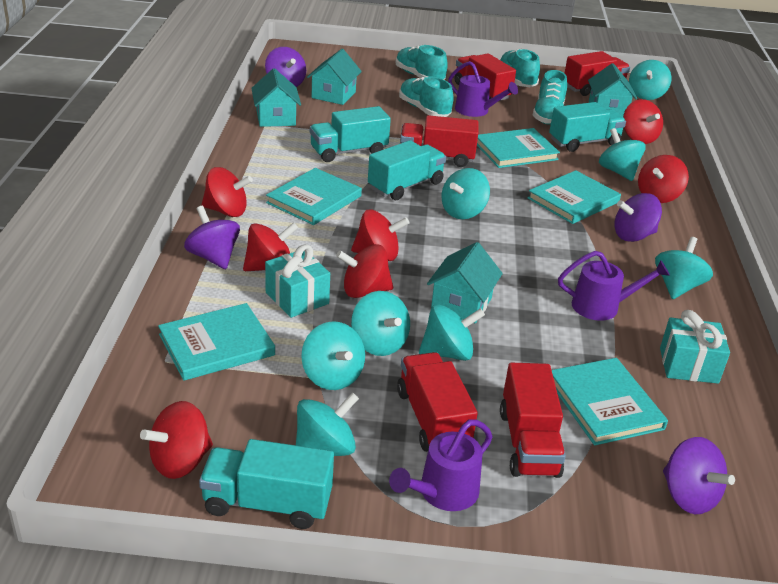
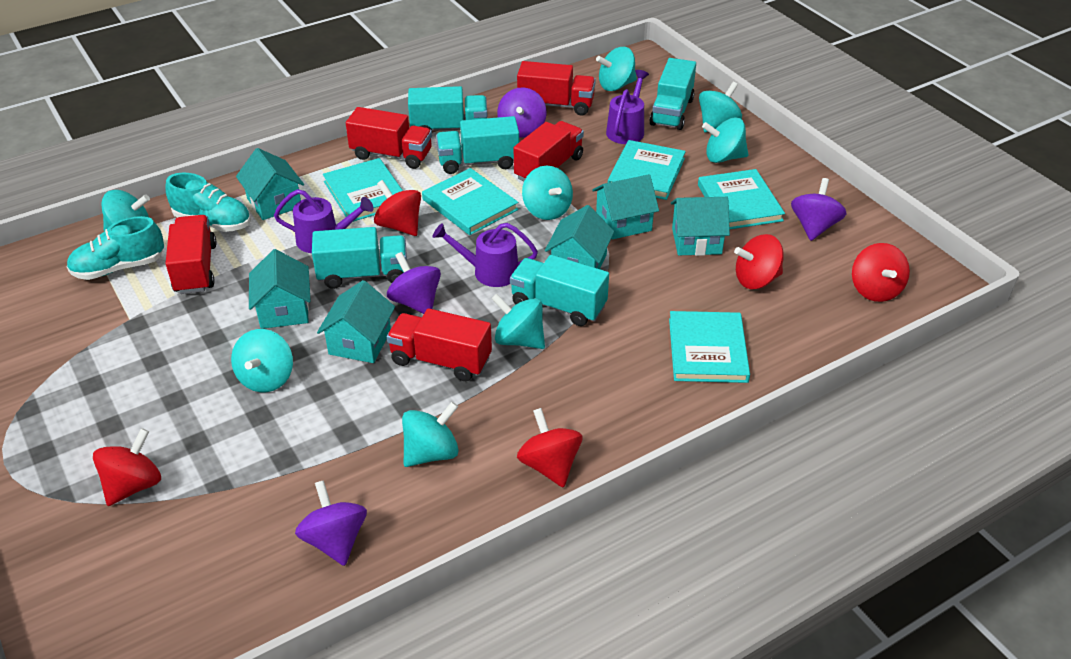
red spinning top: 7 -> 5
turquoise gift: 2 -> 0
turquoise house: 4 -> 6
turquoise shoe: 4 -> 2
turquoise truck: 4 -> 5

